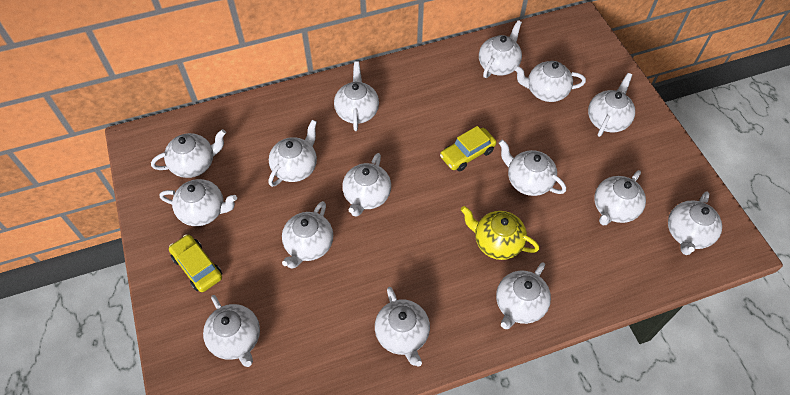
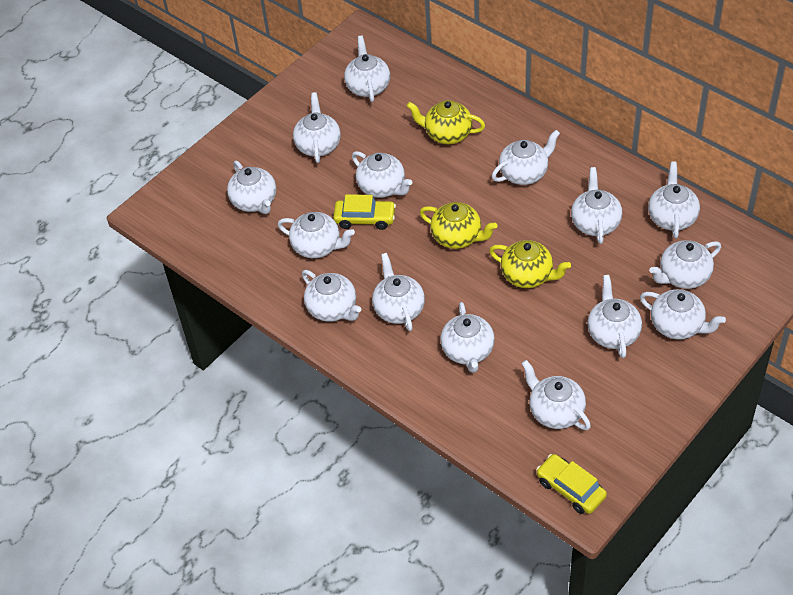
yellow teapot: 1 -> 3

